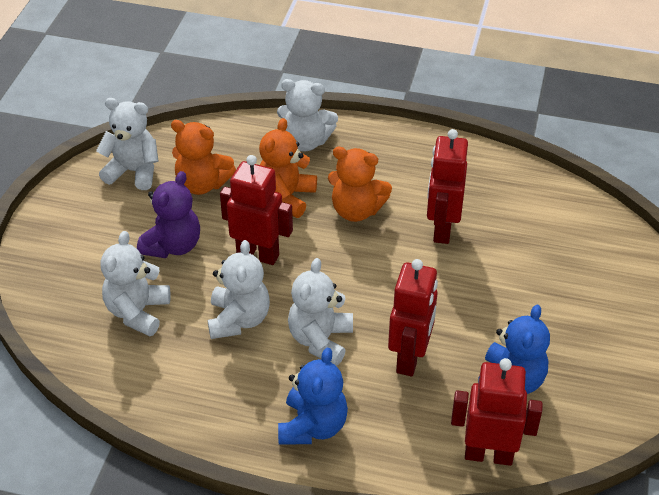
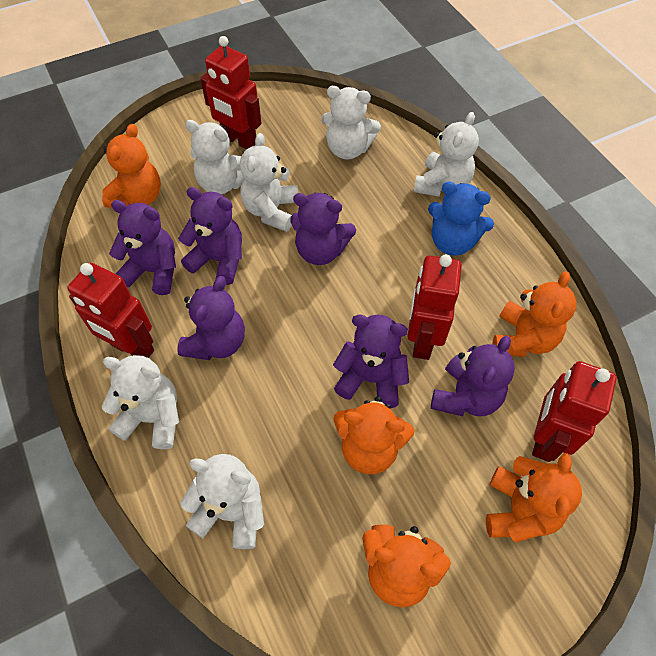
blue teddy bear: 2 -> 1
orange teddy bear: 3 -> 5
purple teddy bear: 1 -> 6
white teddy bear: 5 -> 6

